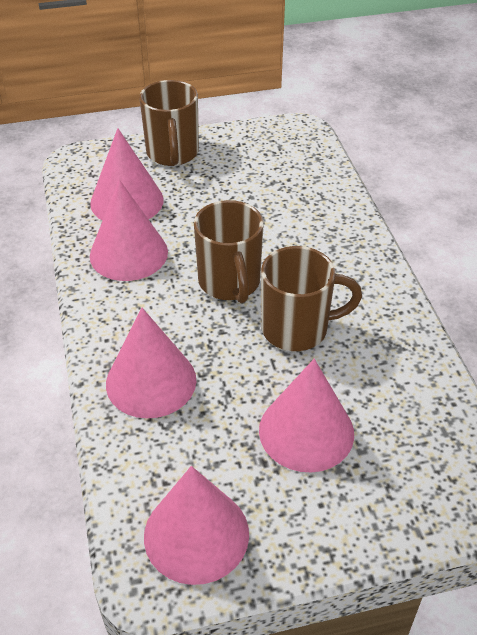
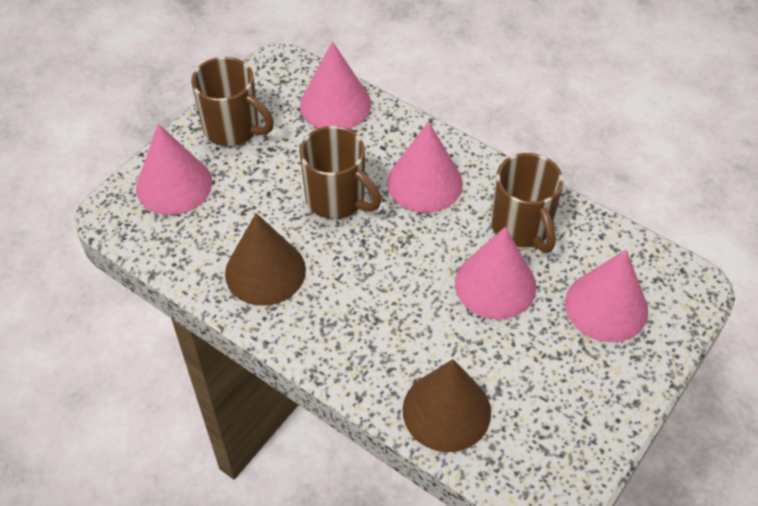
brown cone: 0 -> 2

